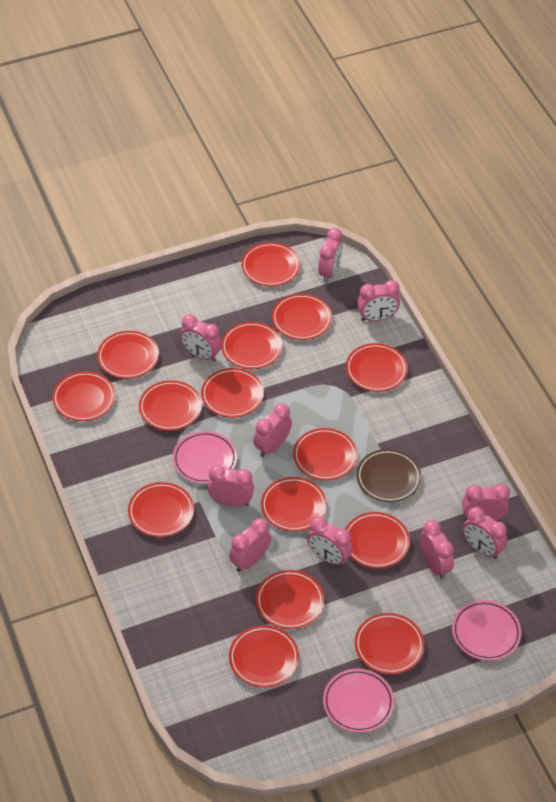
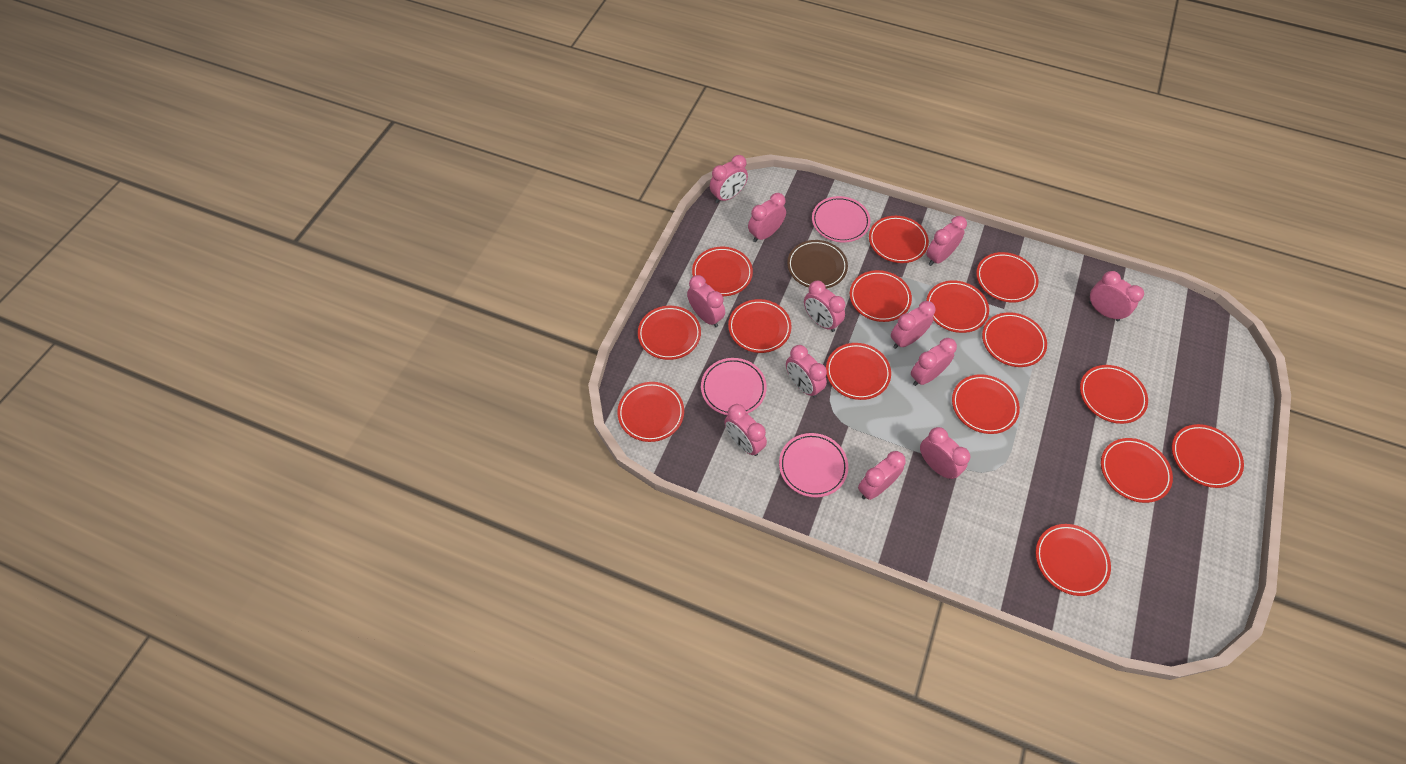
pink clock: 10 -> 12

